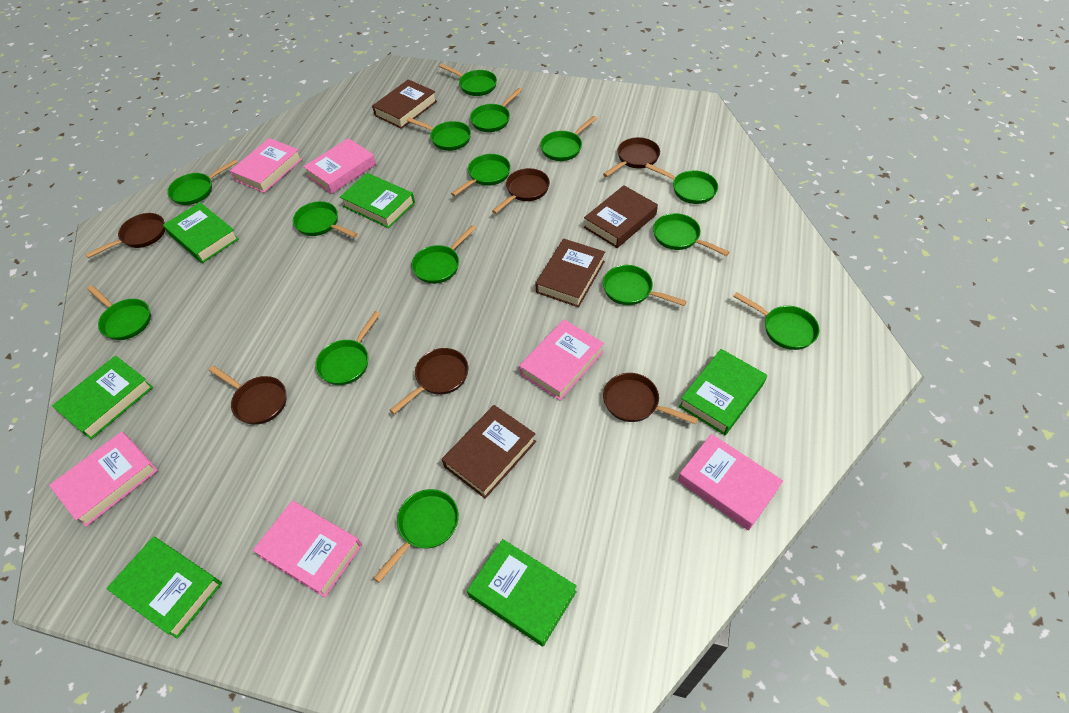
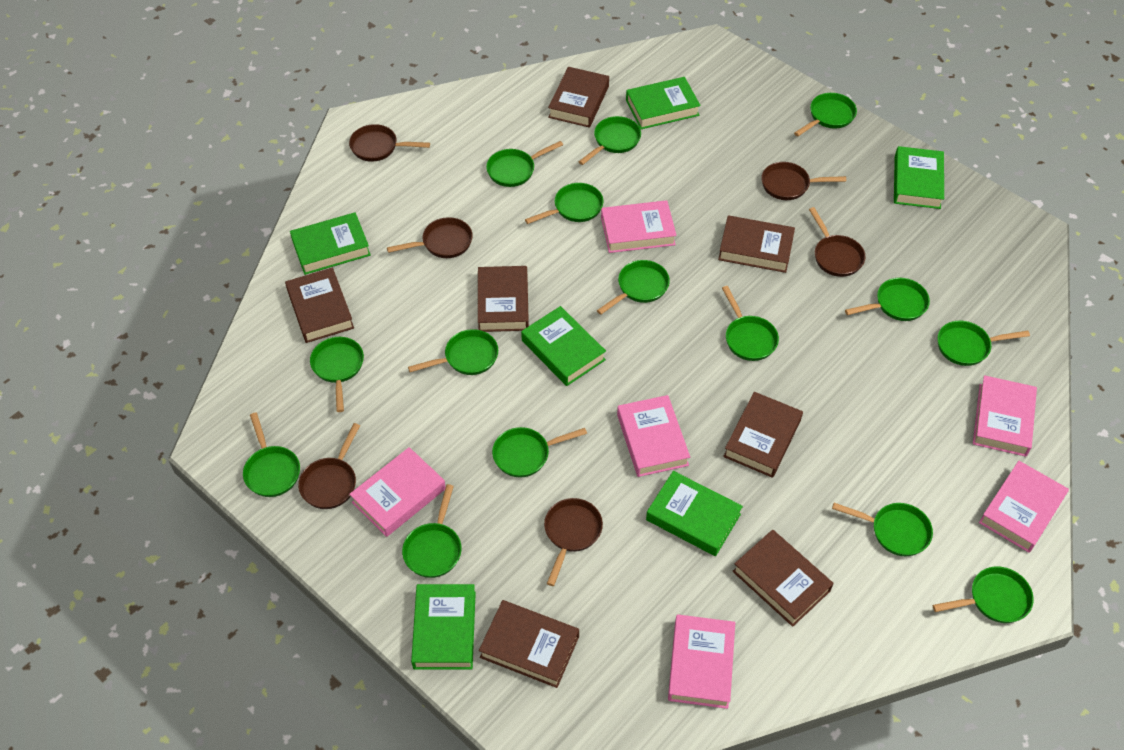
brown book: 4 -> 7

